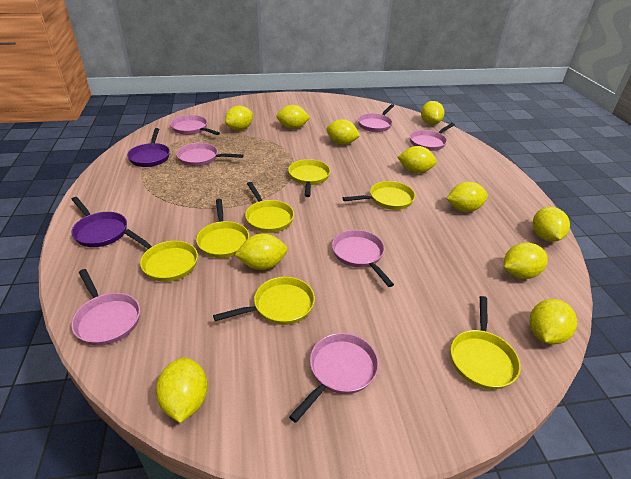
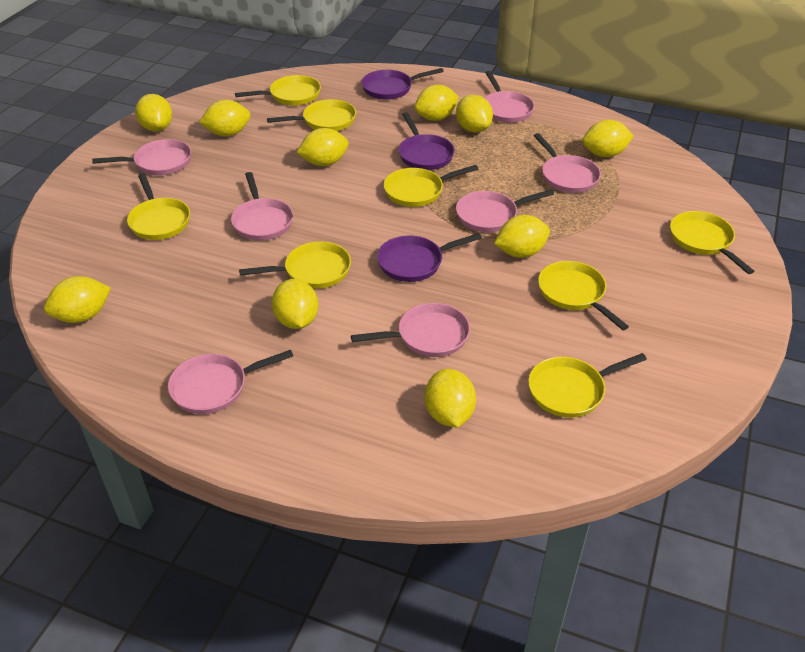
purple pan: 2 -> 3
yellow lemon: 11 -> 10
yellow pan: 7 -> 8

